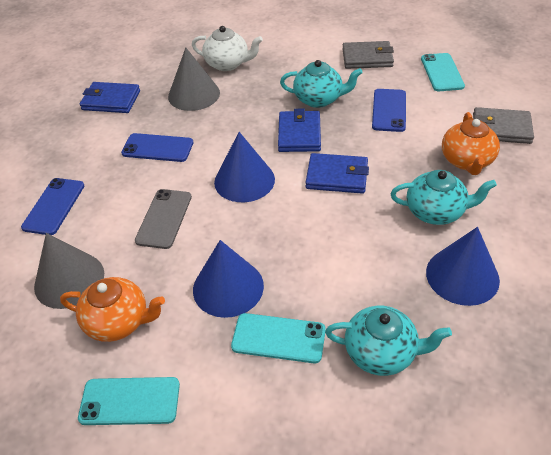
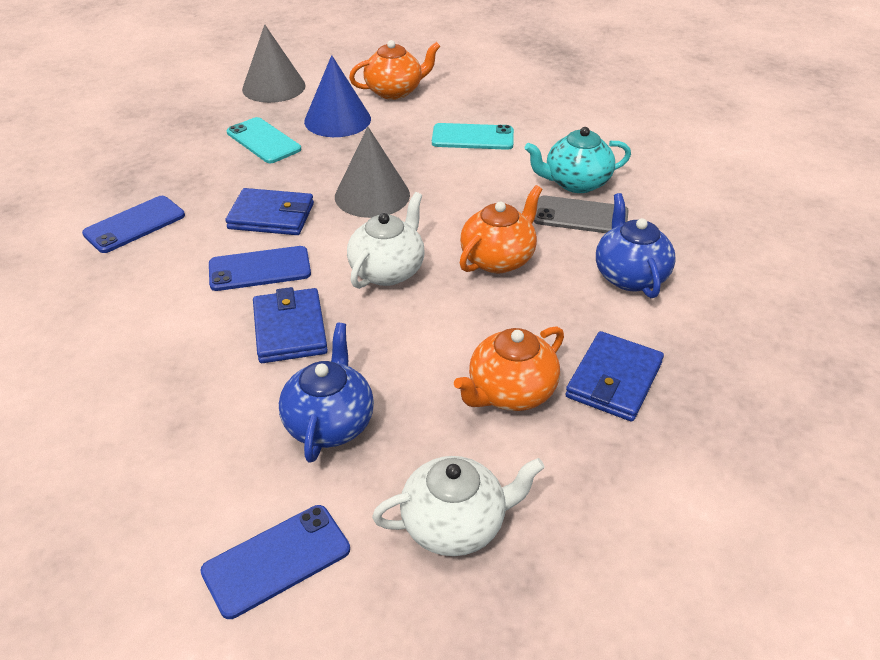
blue cone: 3 -> 1
blue teapot: 0 -> 2
grey wallet: 2 -> 0
orange teapot: 2 -> 3
turquoise phone: 3 -> 2
turquoise teapot: 3 -> 1
white teapot: 1 -> 2

